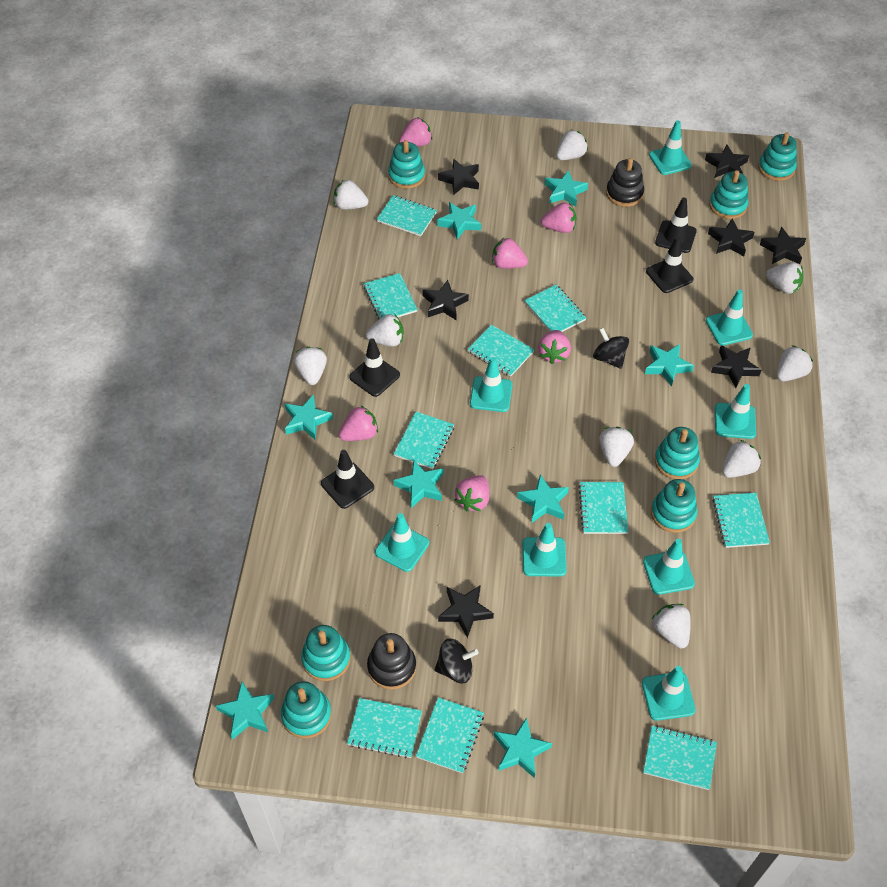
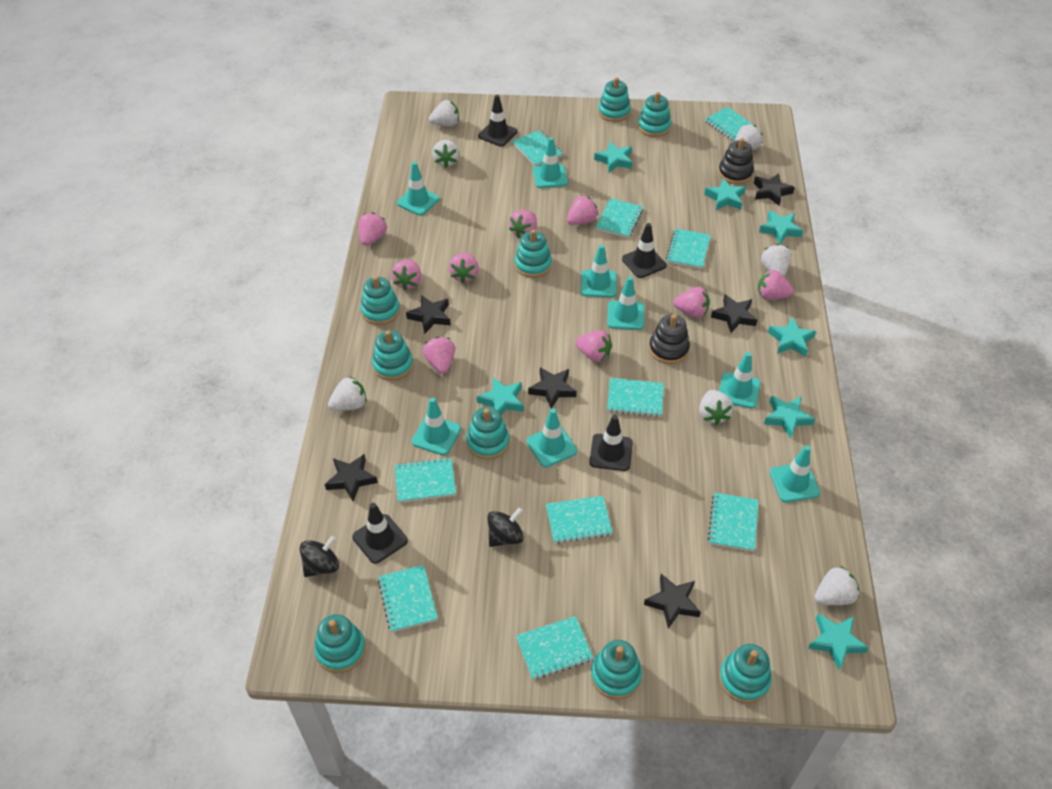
black star: 7 -> 6
pink strawberry: 6 -> 9
turquoise stacking toy: 7 -> 9
turquoise star: 8 -> 7
white strawberry: 9 -> 7

